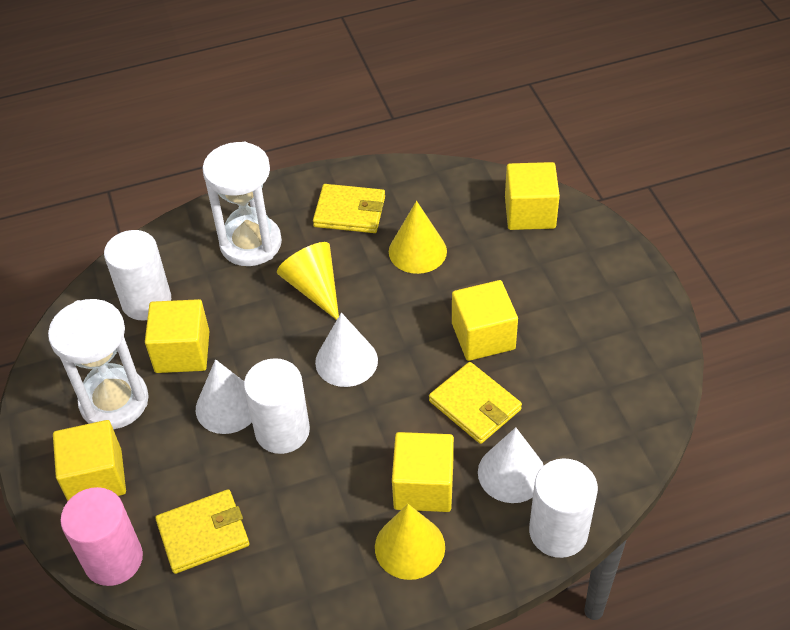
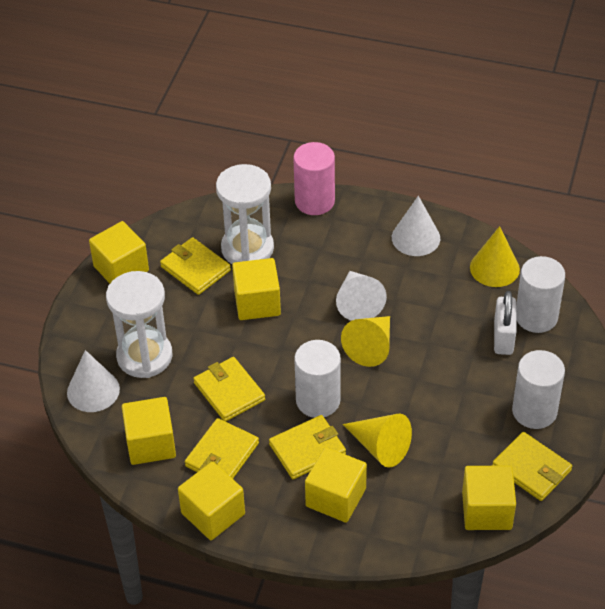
white padlock: 0 -> 1
yellow cube: 5 -> 6
yellow wallet: 3 -> 5

